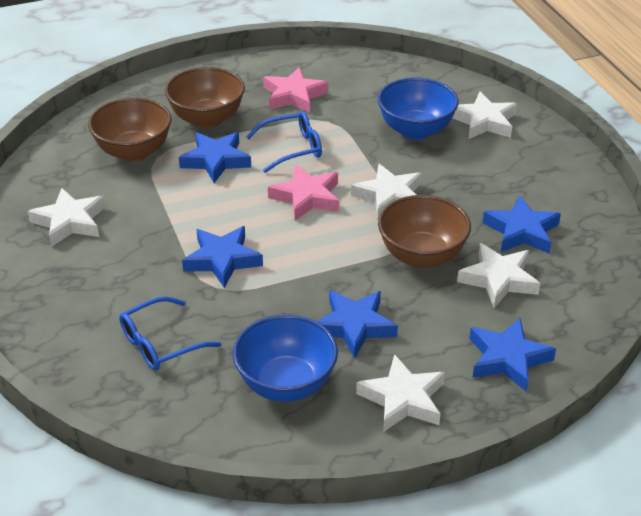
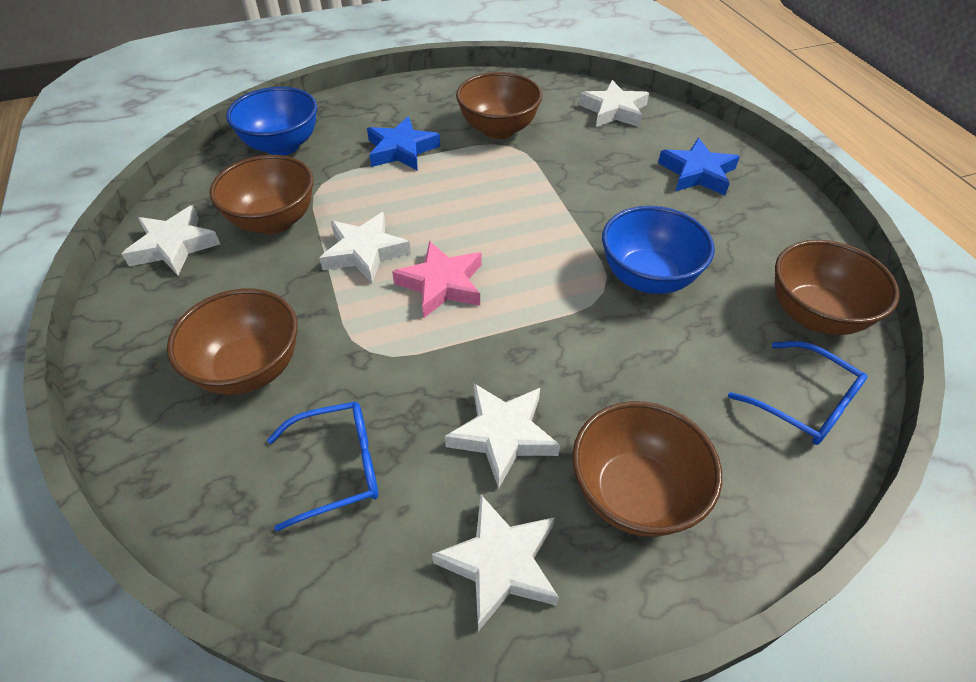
blue star: 5 -> 2
brown bowl: 3 -> 5
pink star: 2 -> 1

